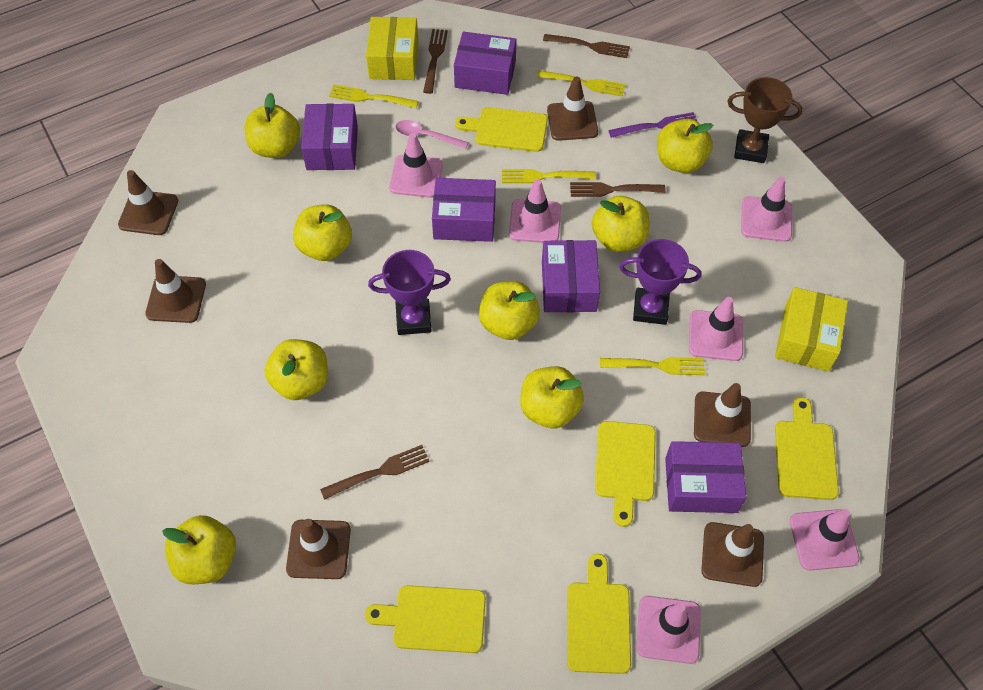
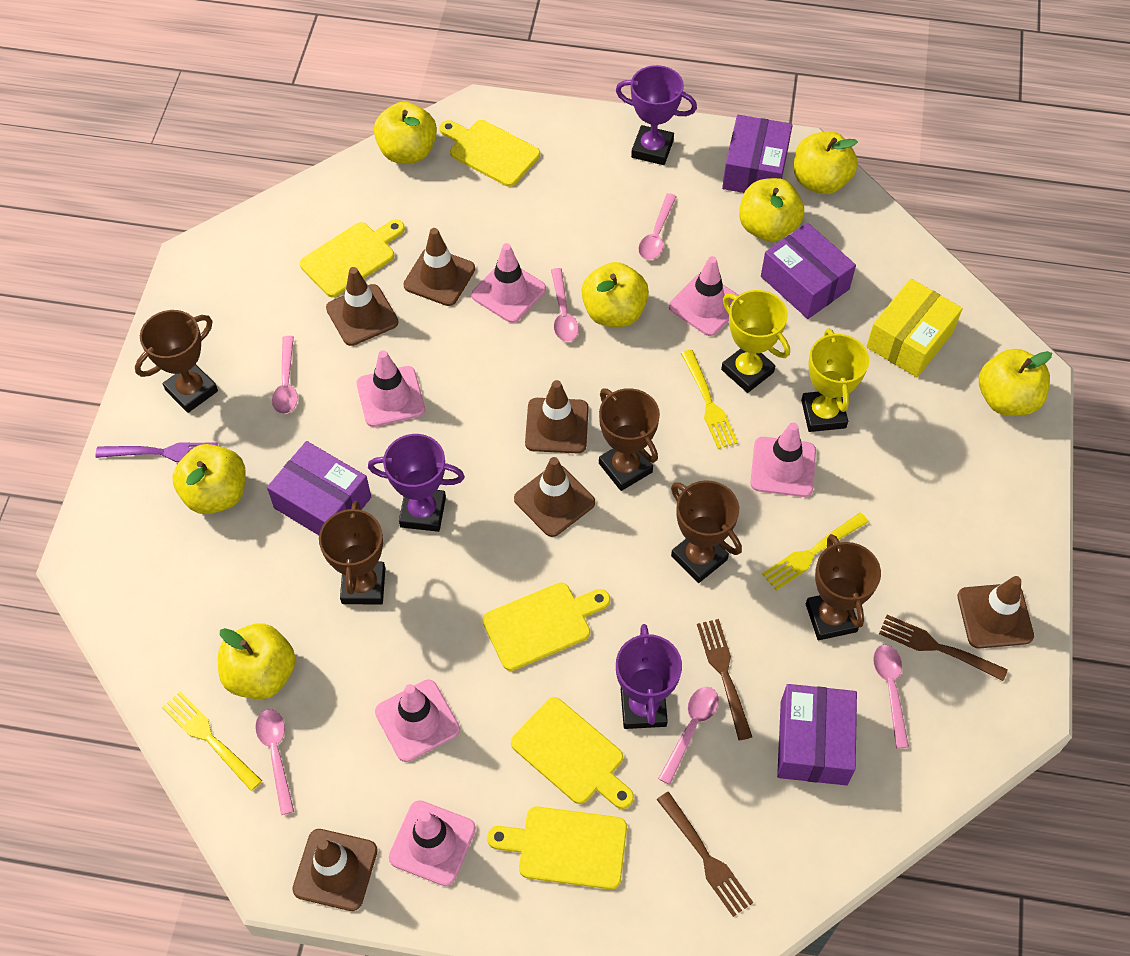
brown fork: 4 -> 3
brown trophy: 1 -> 5
pink spoon: 1 -> 6
purple box: 5 -> 4
purple trophy: 2 -> 3
yellow apple: 8 -> 7
yellow box: 2 -> 1
yellow fork: 4 -> 3
yellow trophy: 0 -> 2

